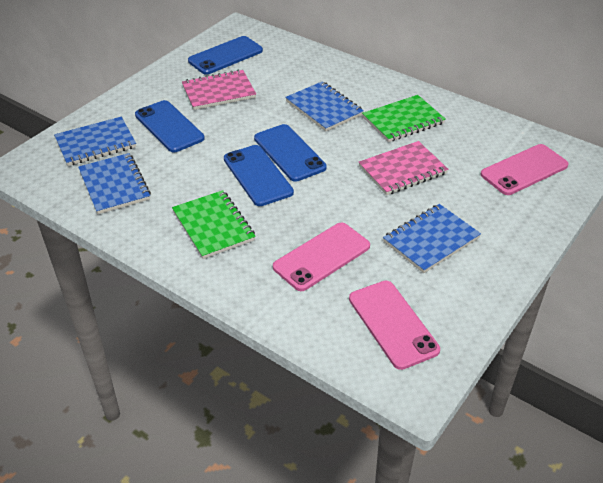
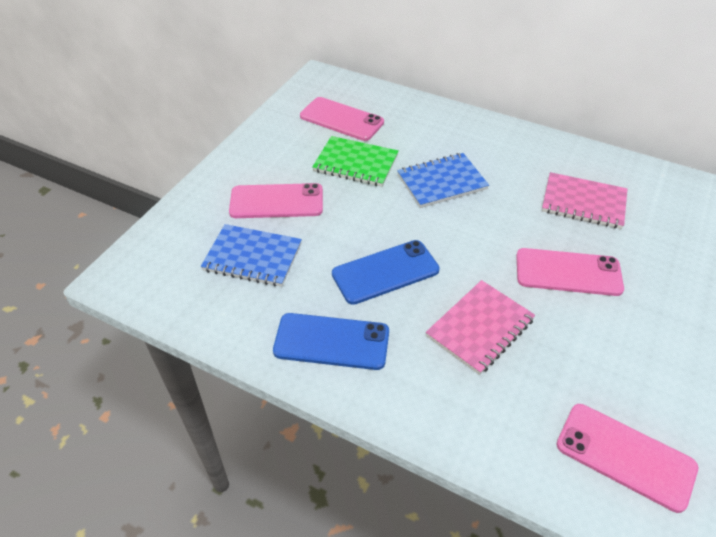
blue notebook: 4 -> 2
blue phone: 4 -> 2
green notebook: 2 -> 1
pink phone: 3 -> 4

